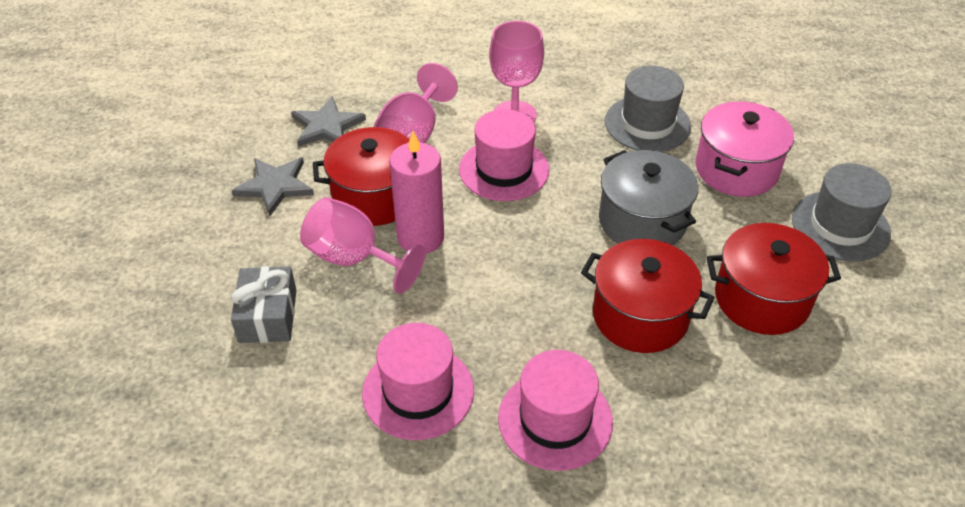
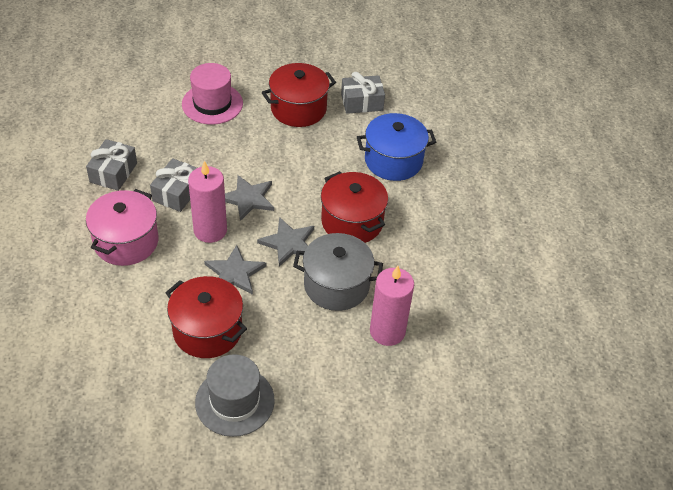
blue pot: 0 -> 1
grey gift: 1 -> 3
grey hat: 2 -> 1
grey star: 2 -> 3
pink candle: 1 -> 2
pink goblet: 3 -> 0
pink hat: 3 -> 1

